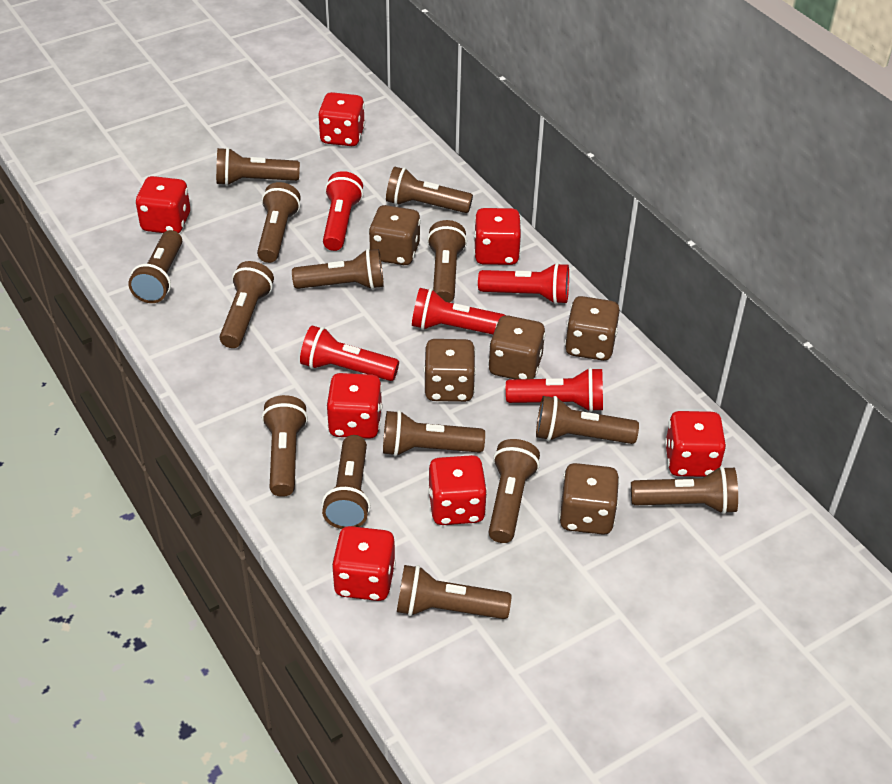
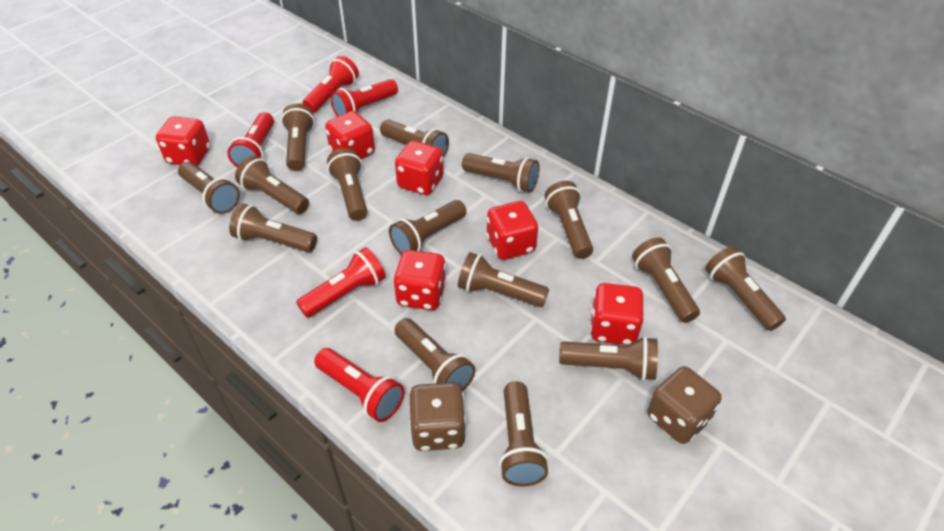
brown dice: 5 -> 2
brown flashlight: 14 -> 15
red dice: 7 -> 6

